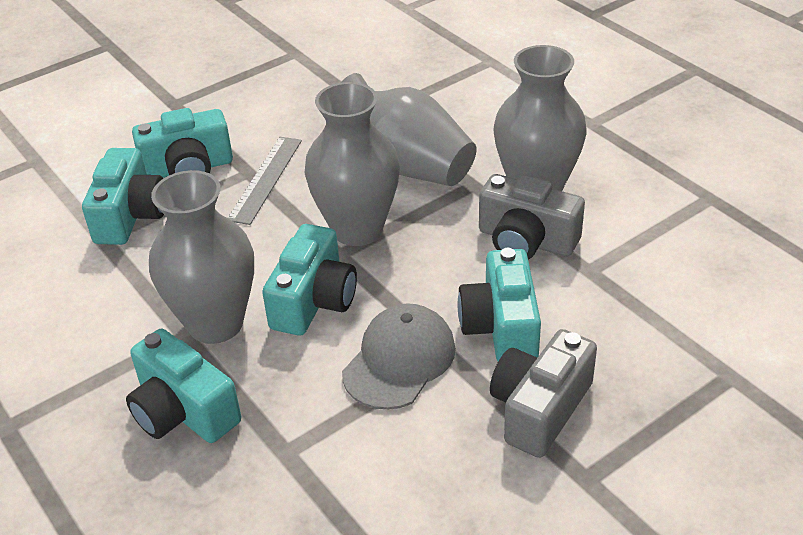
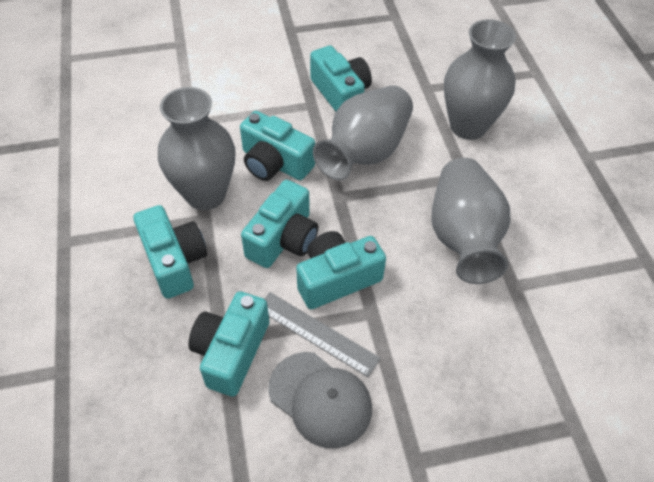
grey camera: 2 -> 0
turquoise camera: 5 -> 6

